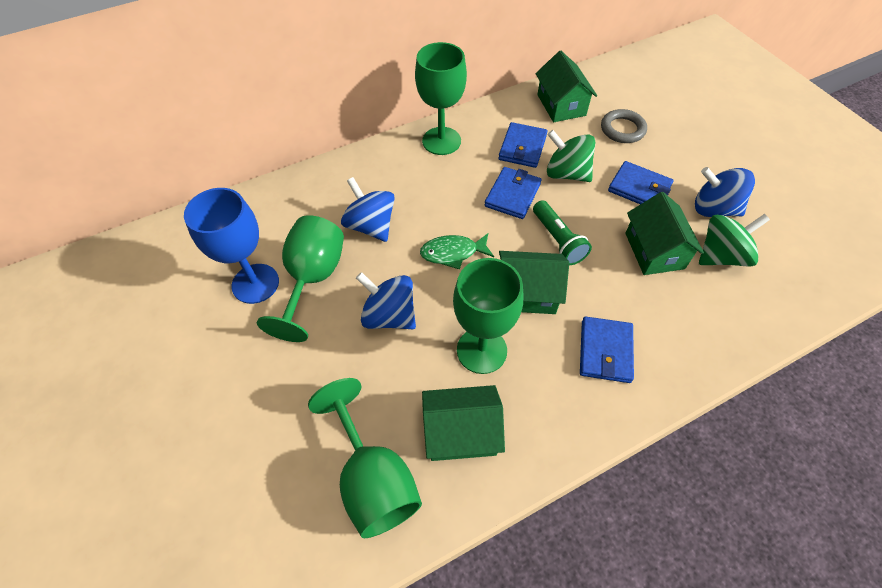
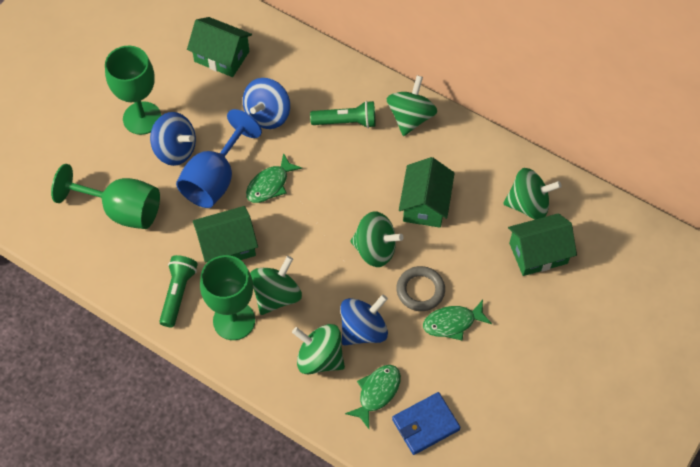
blue wallet: 4 -> 1
green fish: 1 -> 3
green flashlight: 1 -> 2
green goblet: 4 -> 3
green spinning top: 2 -> 5

